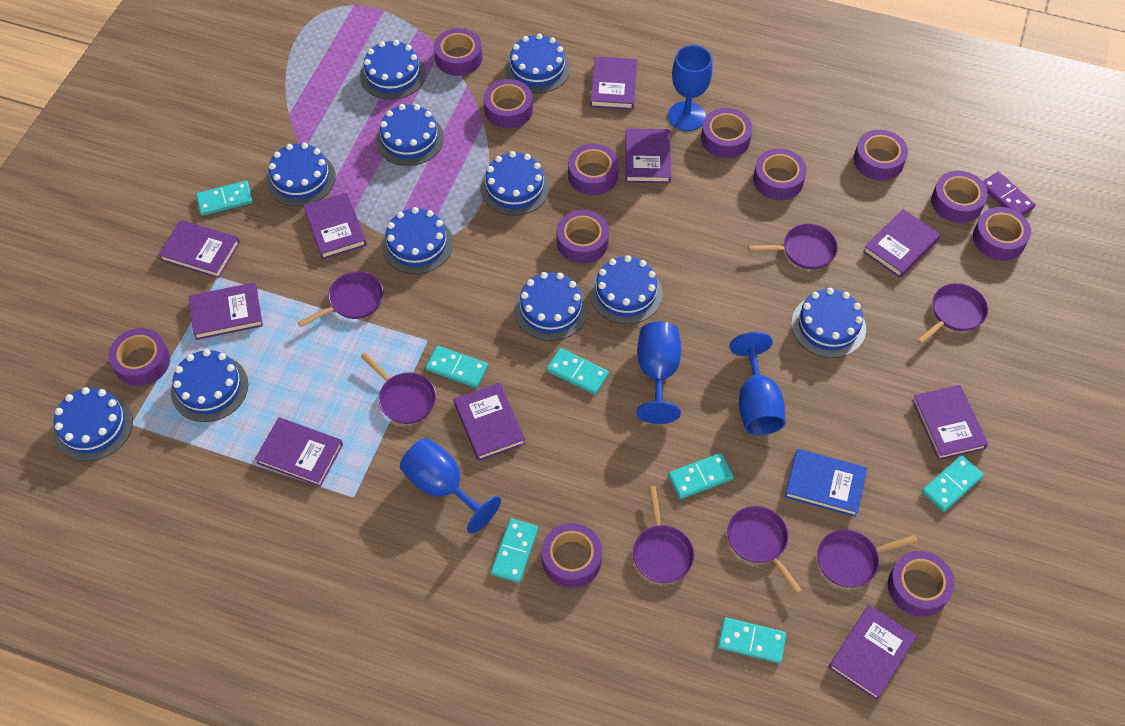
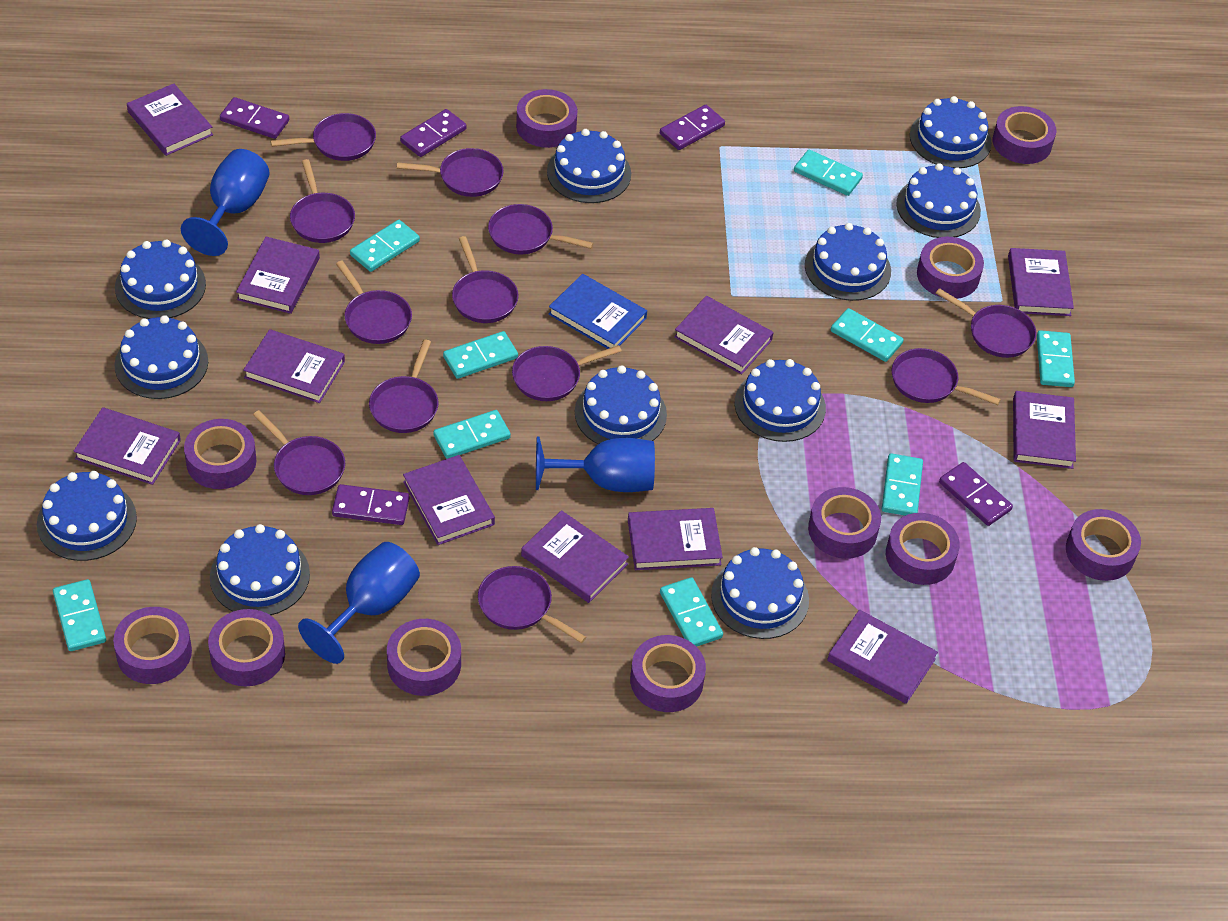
blue goblet: 4 -> 3
purple book: 10 -> 11
purple domino: 1 -> 5
purple pan: 7 -> 12
purple tape: 12 -> 11
turquoise domino: 7 -> 9

